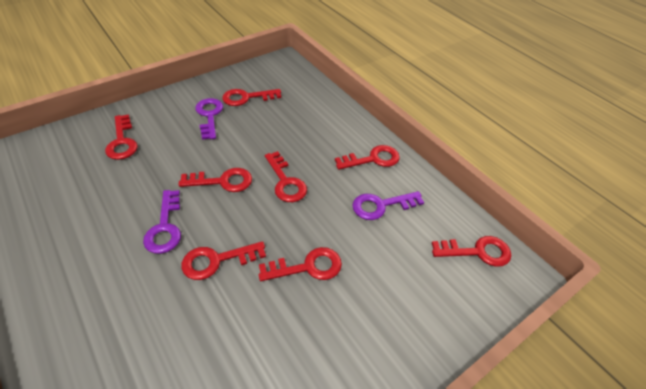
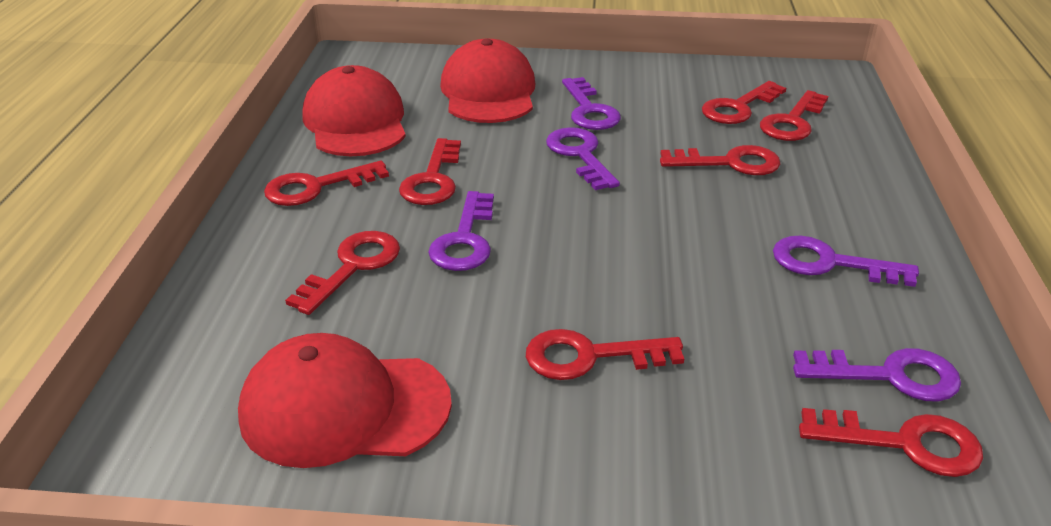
purple key: 3 -> 5
red cap: 0 -> 3

